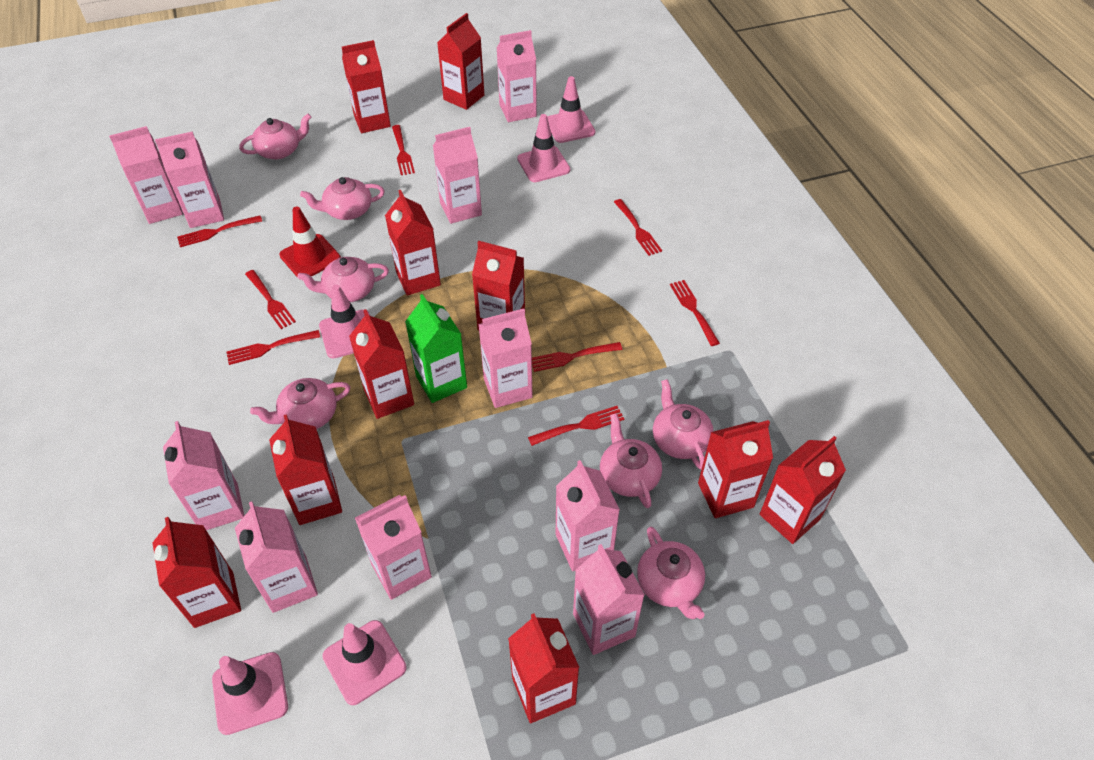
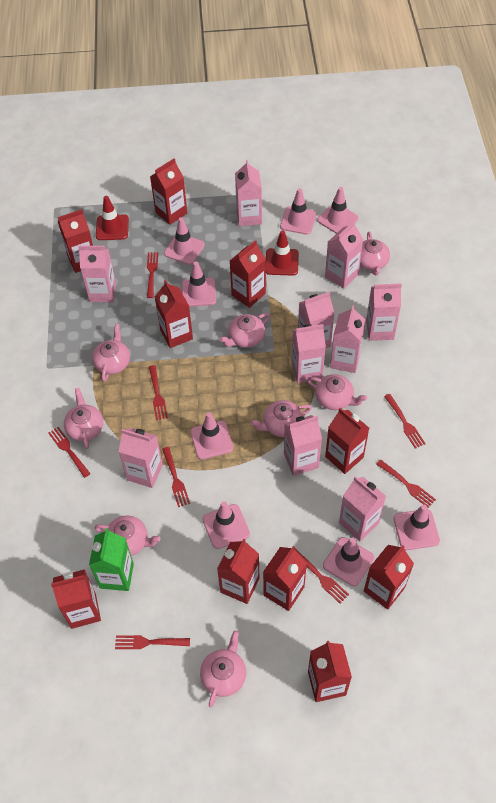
pink teapot: 7 -> 8
pink traffic cone: 5 -> 8
red traffic cone: 1 -> 2

